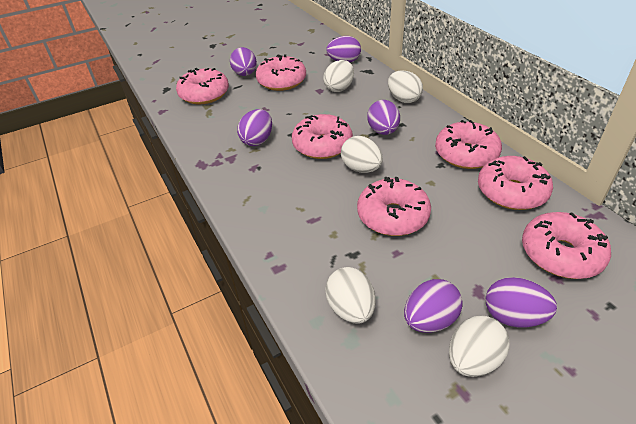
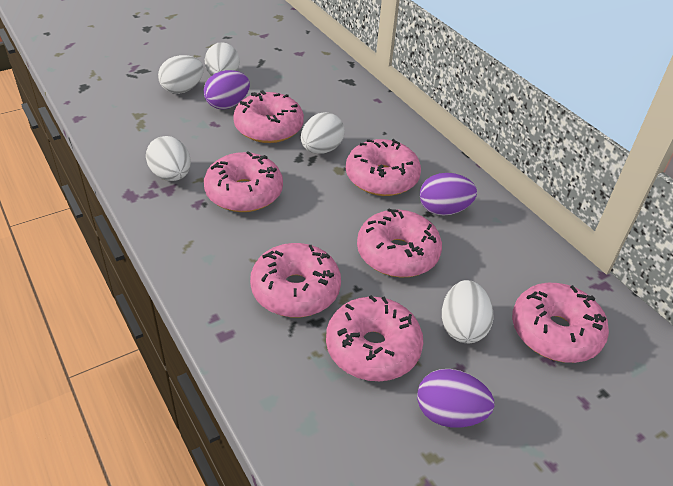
purple egg: 6 -> 3

